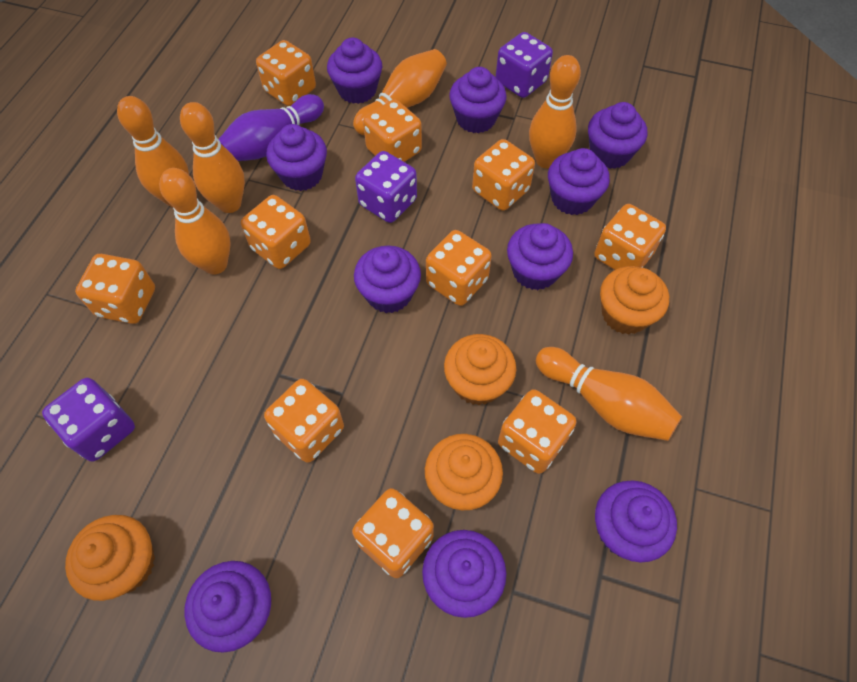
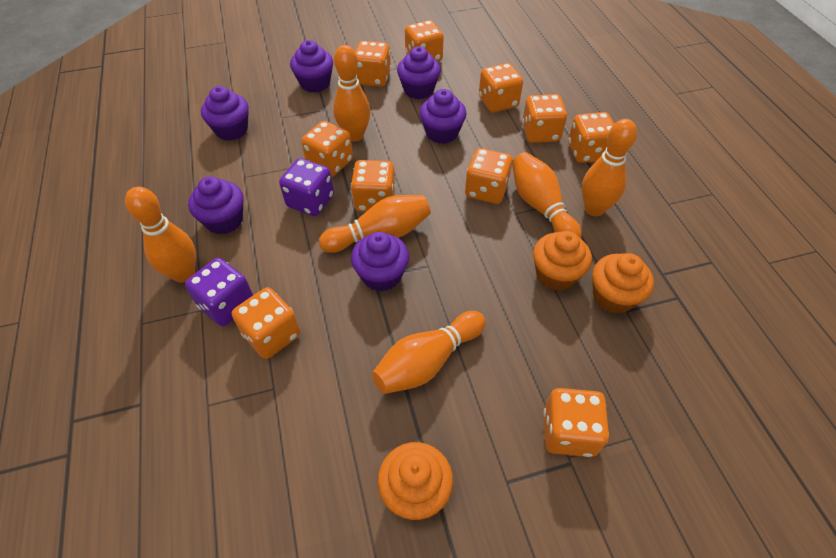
orange cupcake: 4 -> 3
purple bowling pin: 1 -> 0
purple cupcake: 10 -> 6
purple dice: 3 -> 2

